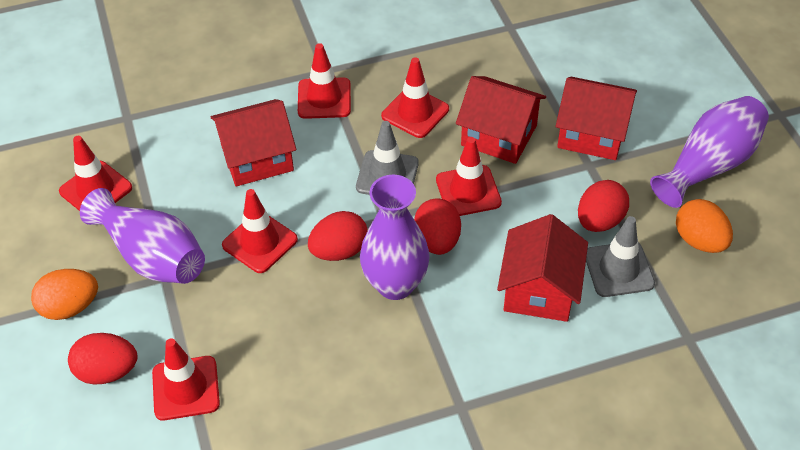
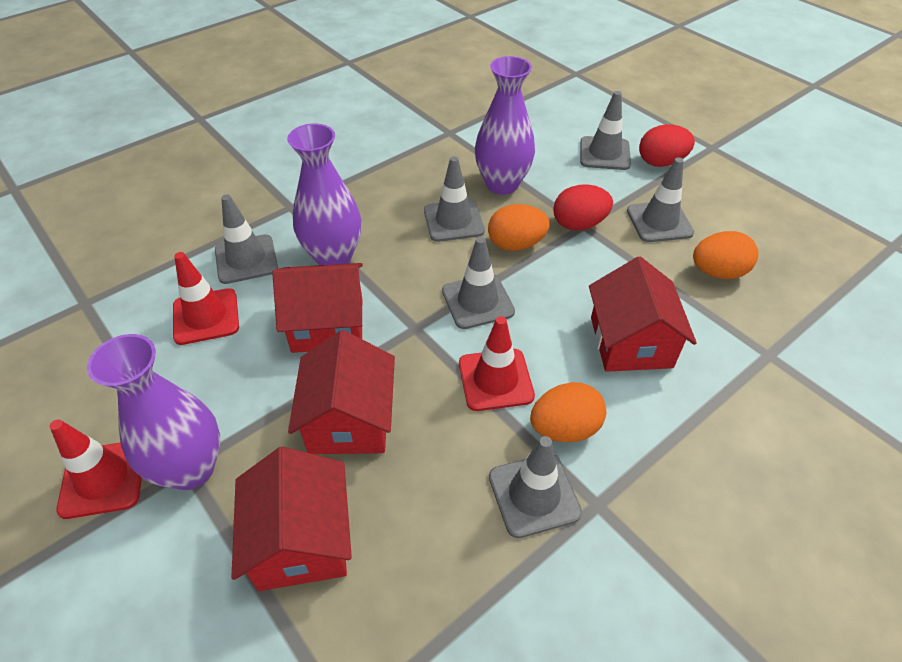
grey traffic cone: 2 -> 6
orange egg: 2 -> 3
red egg: 4 -> 2
red traffic cone: 6 -> 3

